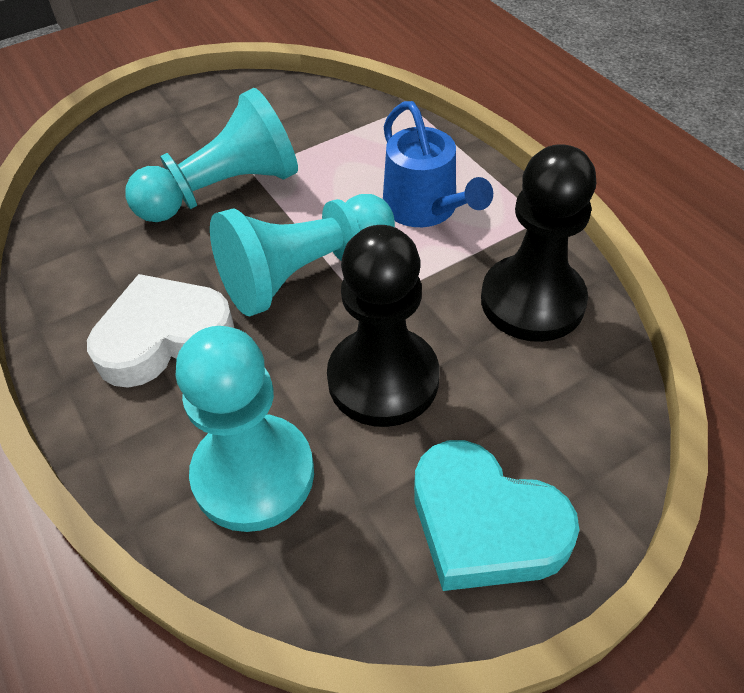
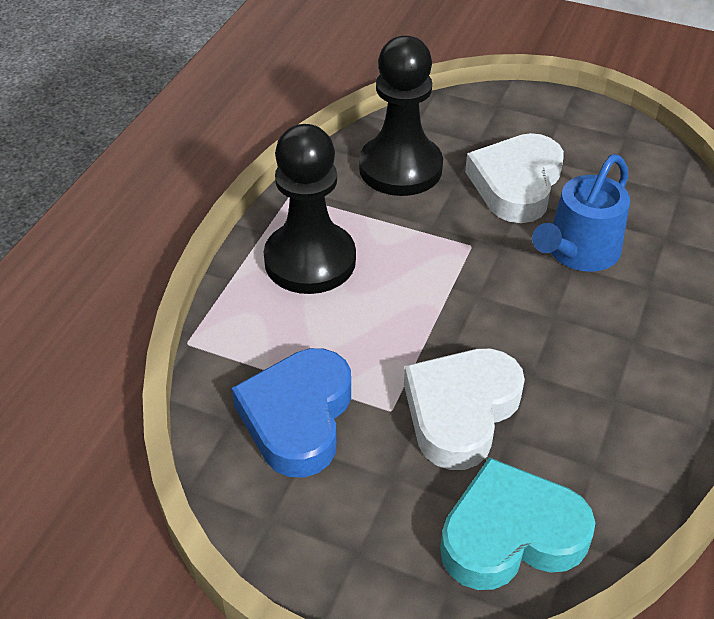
blue heart: 0 -> 1
turquoise pawn: 3 -> 0
white heart: 1 -> 2

